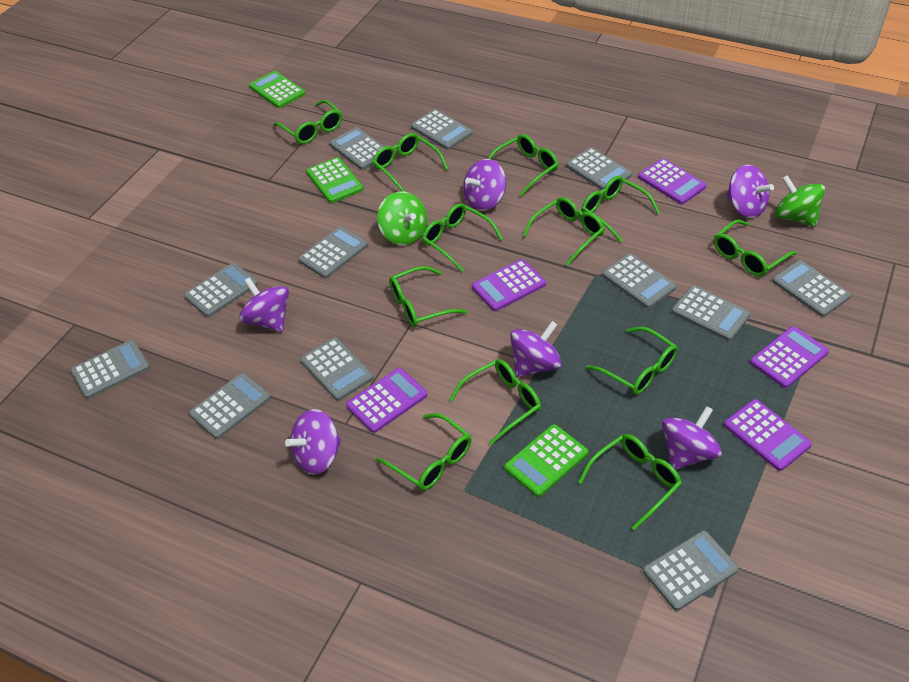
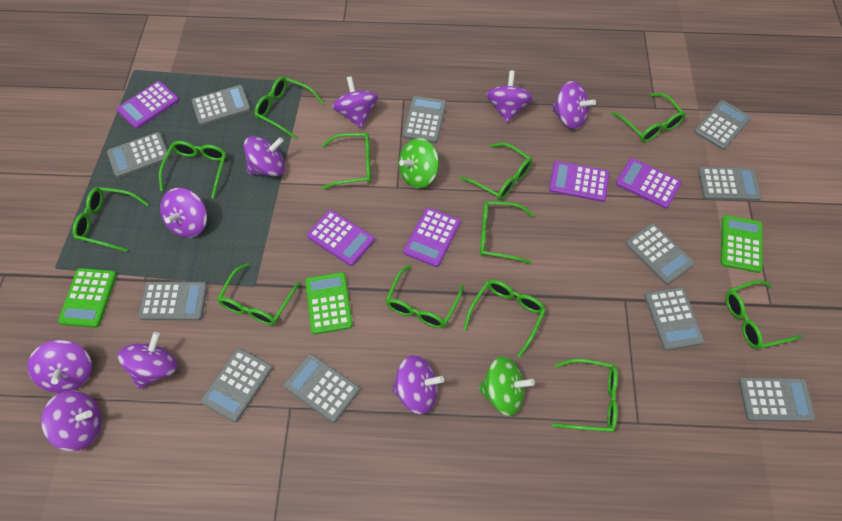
grey calculator: 12 -> 11
purple spinning top: 6 -> 9

